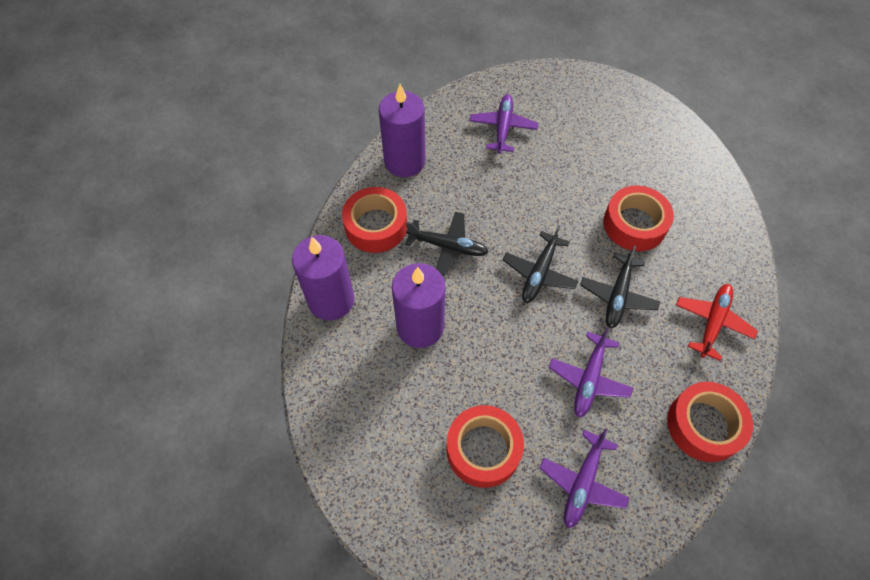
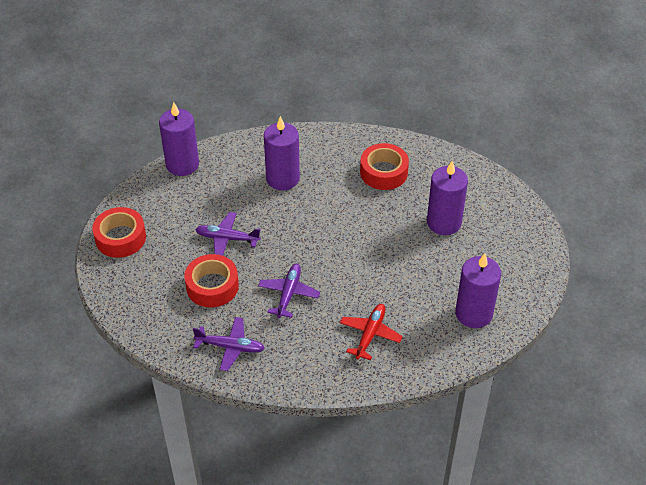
black plane: 3 -> 0
purple candle: 3 -> 4
red tape: 4 -> 3

